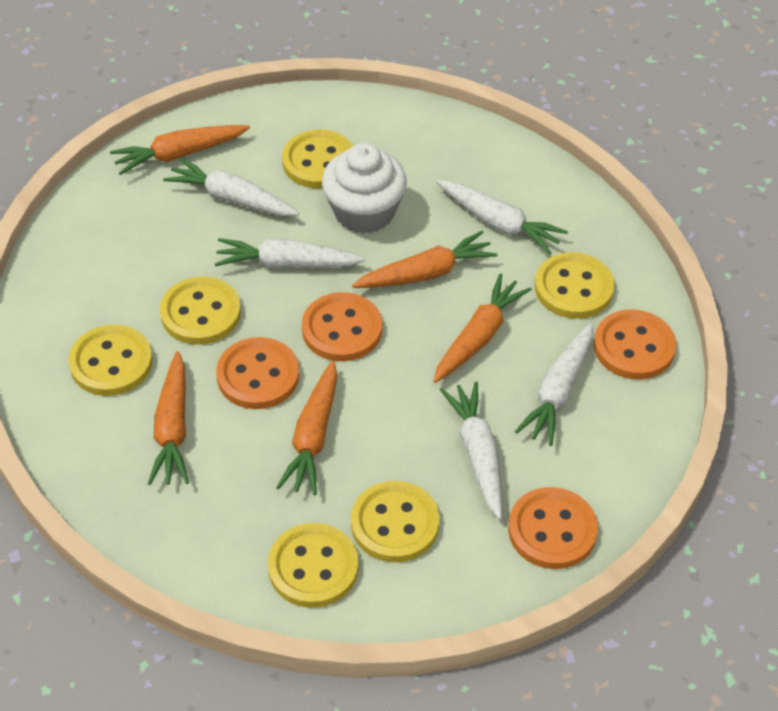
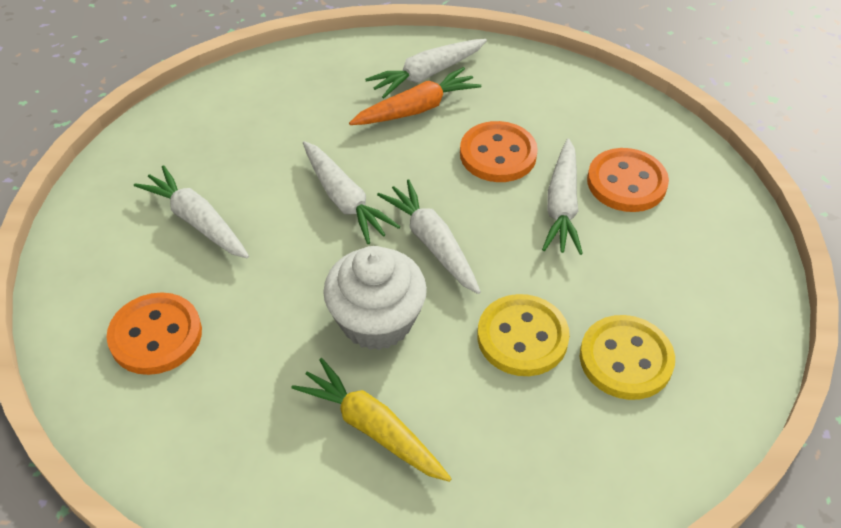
orange button: 4 -> 3
orange carrot: 5 -> 1
yellow button: 6 -> 2
yellow carrot: 0 -> 1

